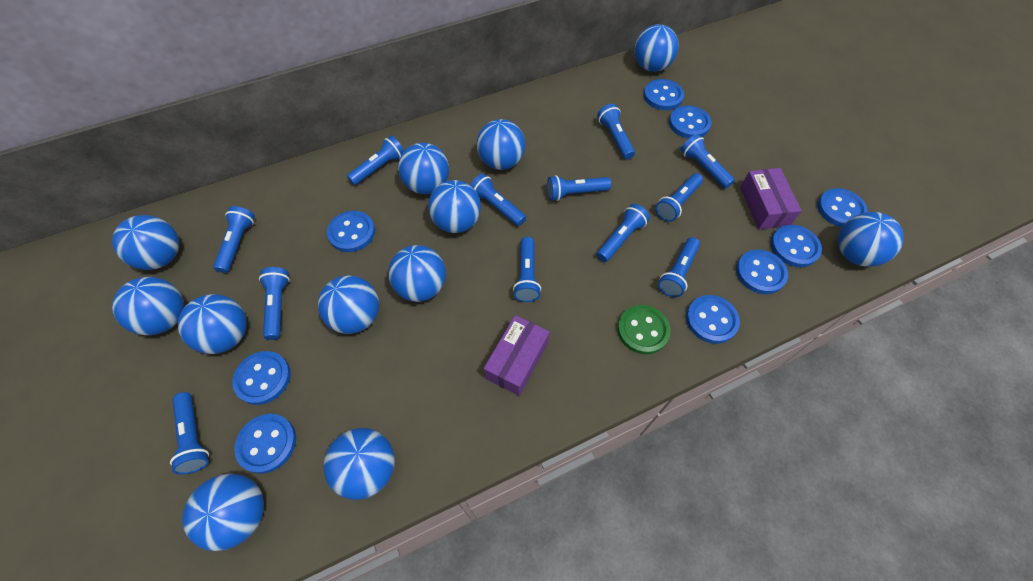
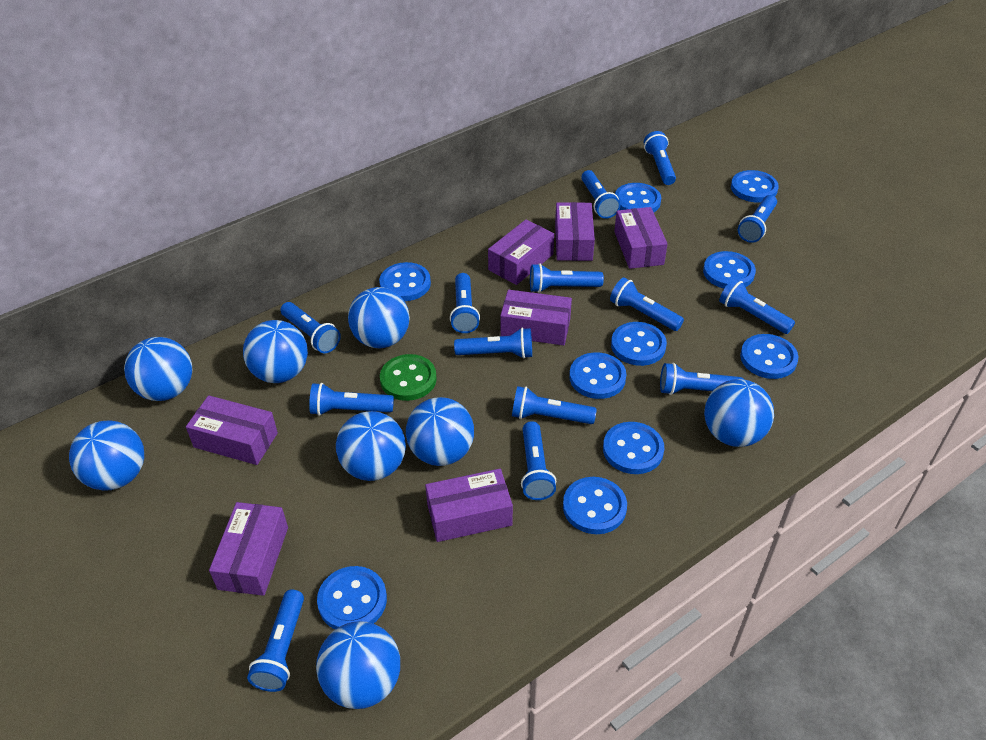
blue ball: 12 -> 8
blue button: 9 -> 10
blue flashlight: 12 -> 14
purple box: 2 -> 7

